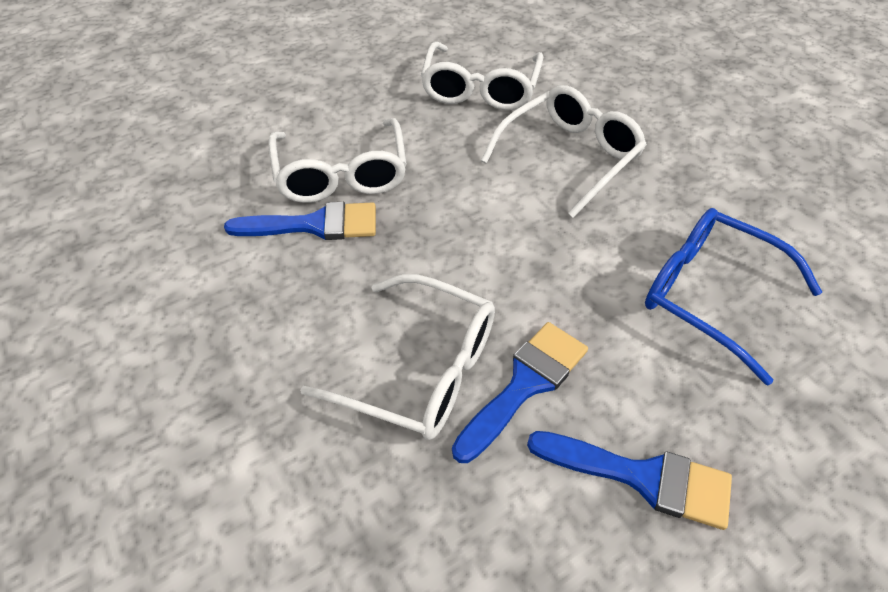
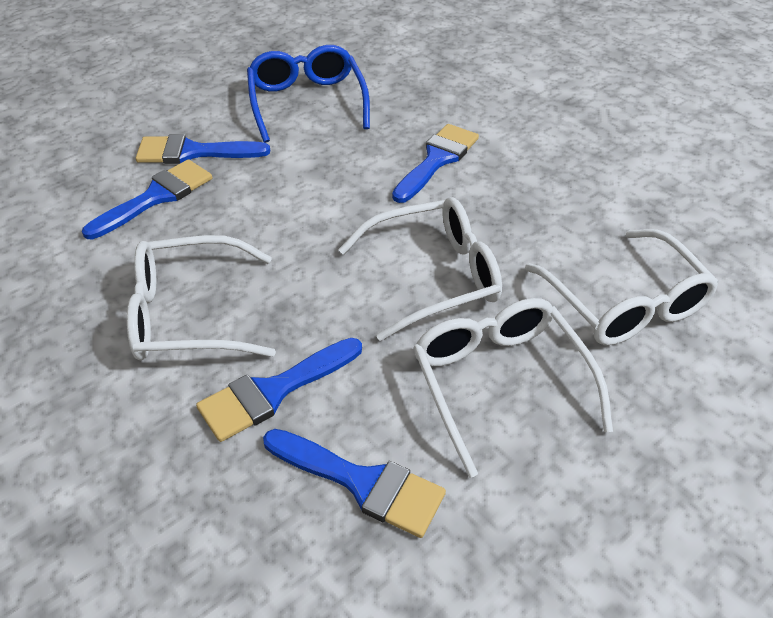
blue brush: 3 -> 5

